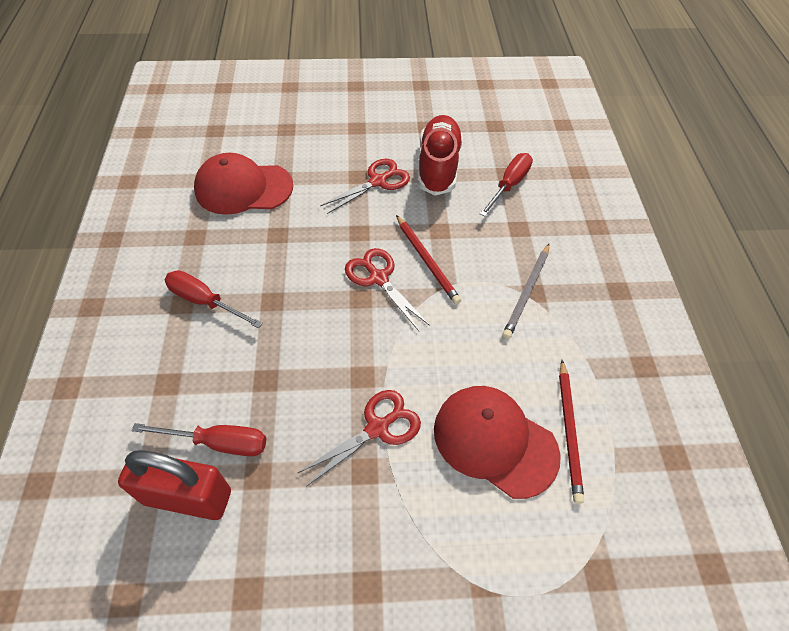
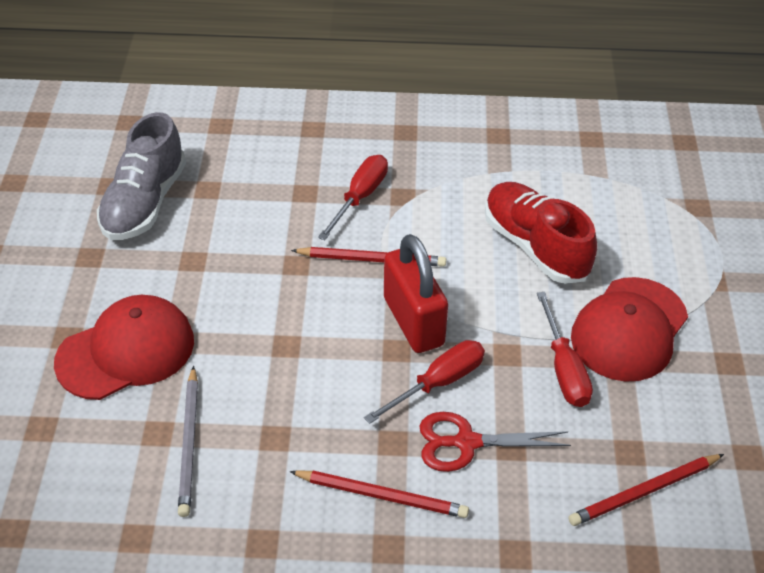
grey shoe: 0 -> 1
red pencil: 2 -> 3
red scissors: 3 -> 1

